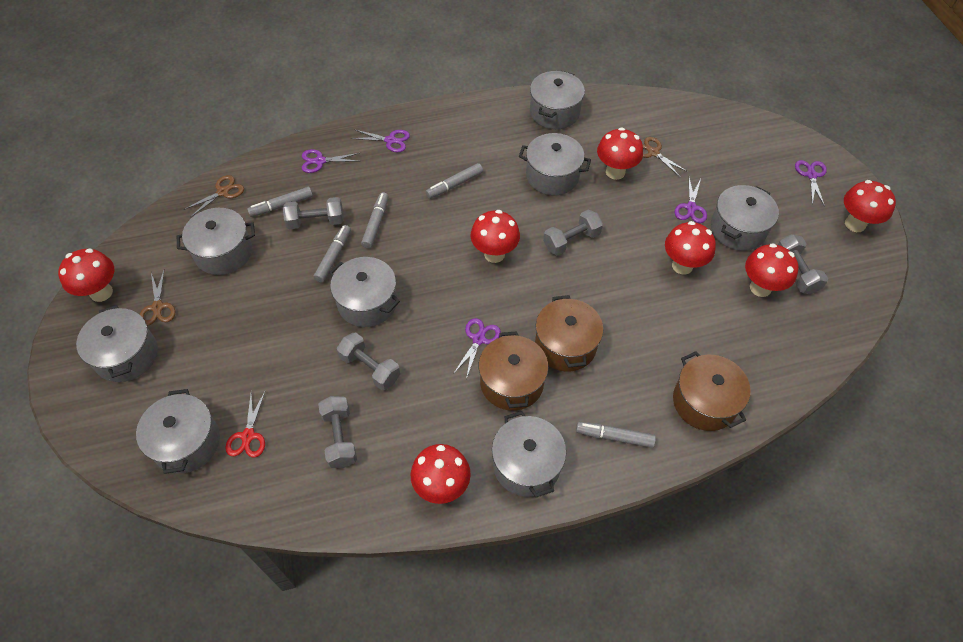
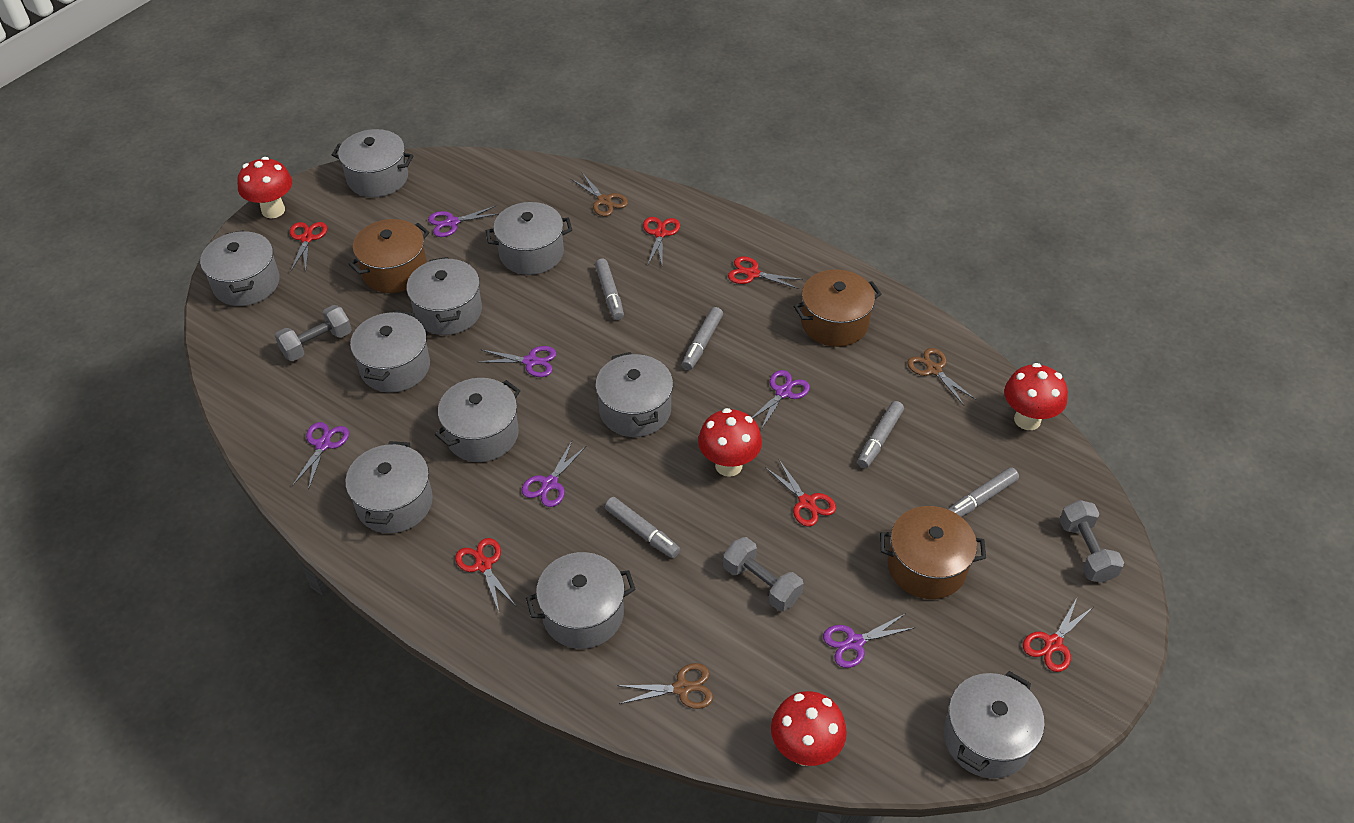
grey dumbbell: 5 -> 3
grey pot: 8 -> 10
purple scissors: 5 -> 6
red mushroom: 7 -> 4
red scissors: 1 -> 6

